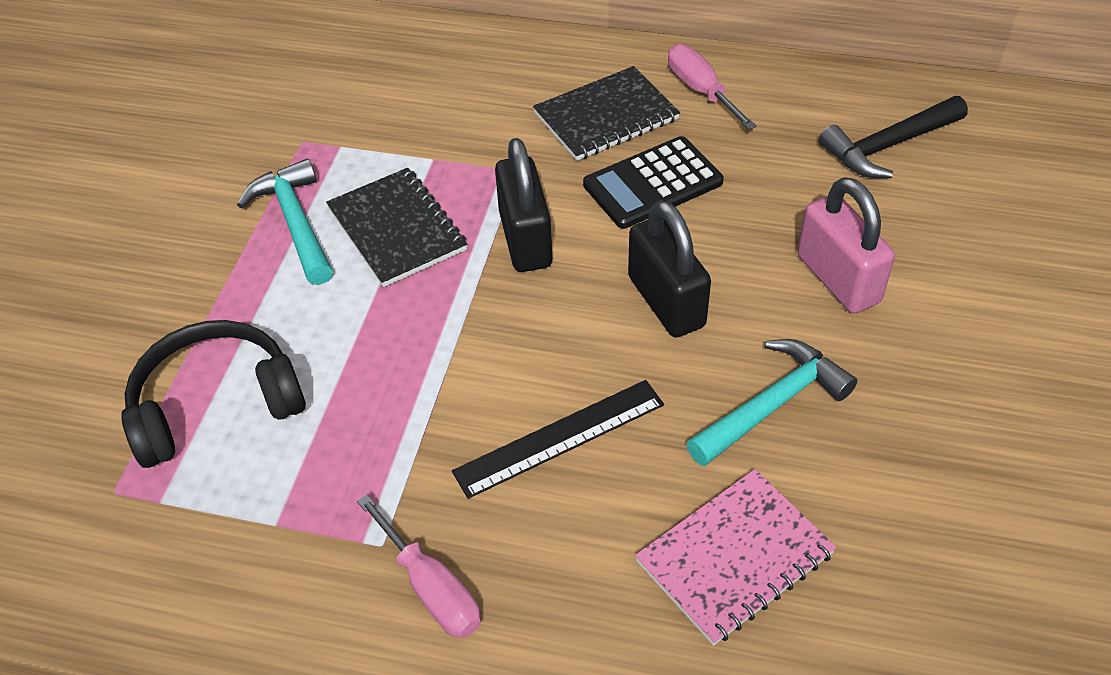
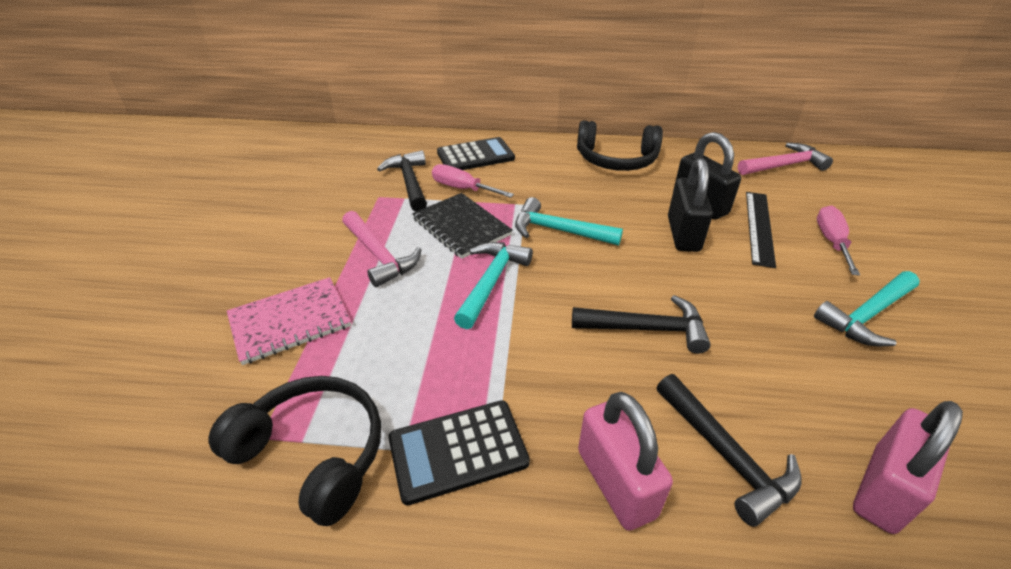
black calculator: 1 -> 2
black hammer: 1 -> 3
black headphones: 1 -> 2
black notebook: 2 -> 1
pink hammer: 0 -> 2
pink padlock: 1 -> 2
turquoise hammer: 2 -> 3

